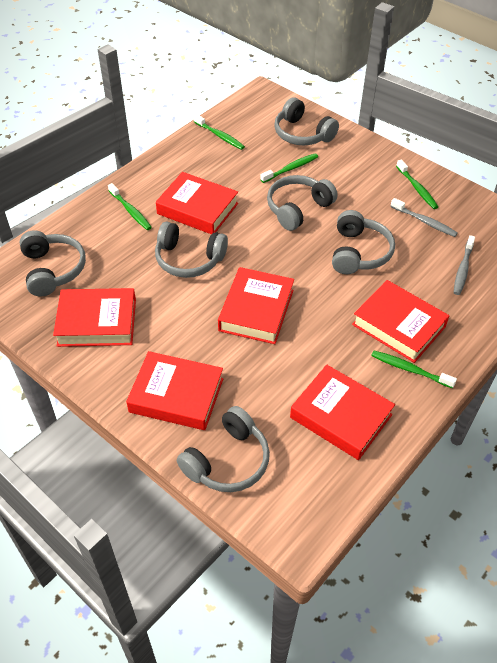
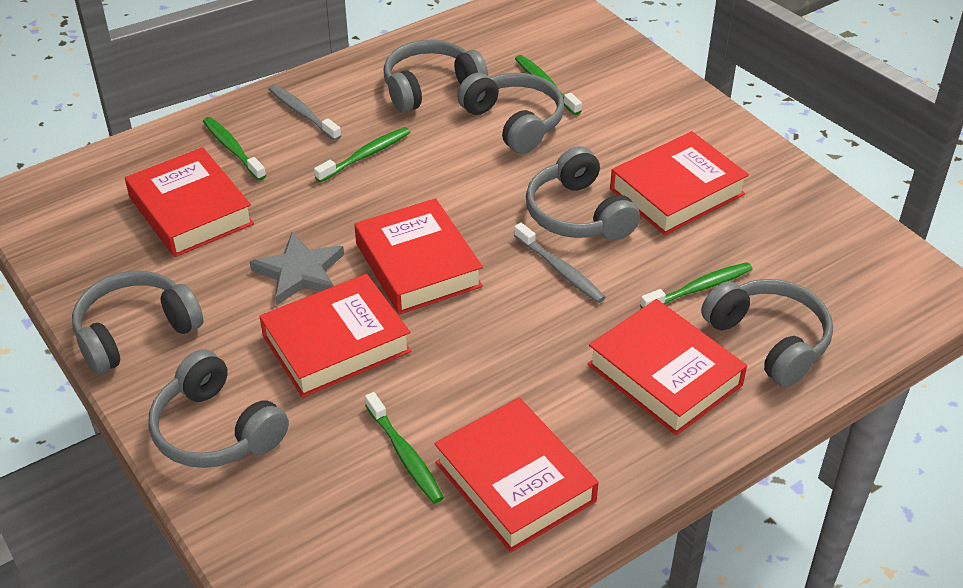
grey star: 0 -> 1

